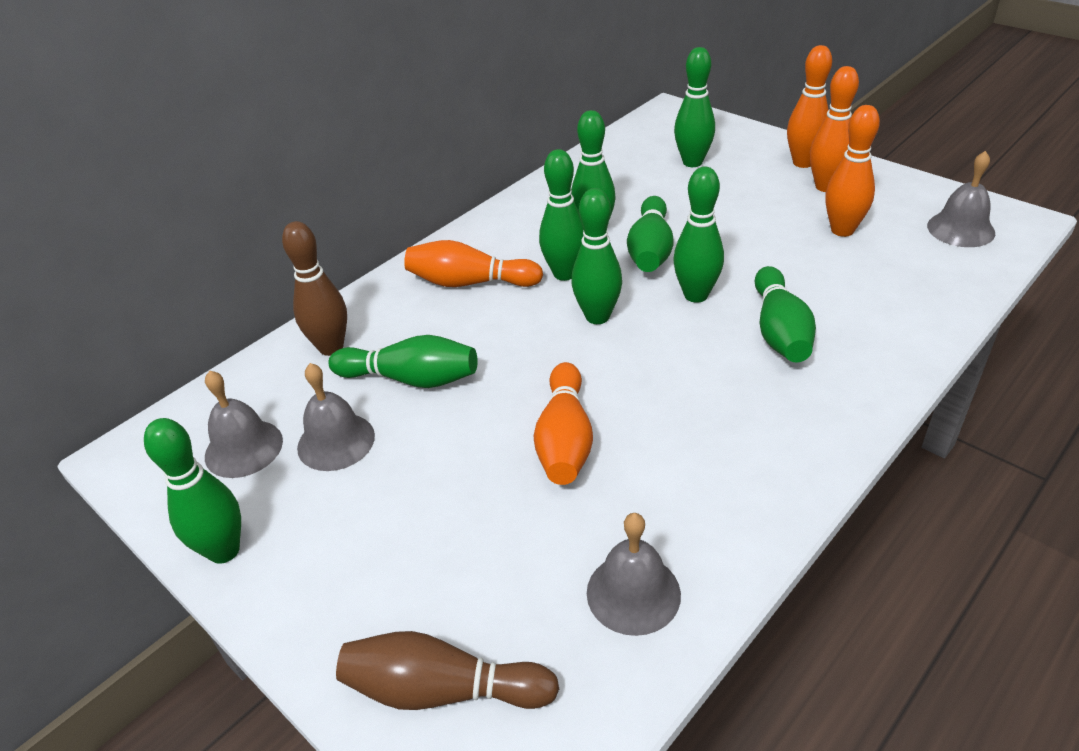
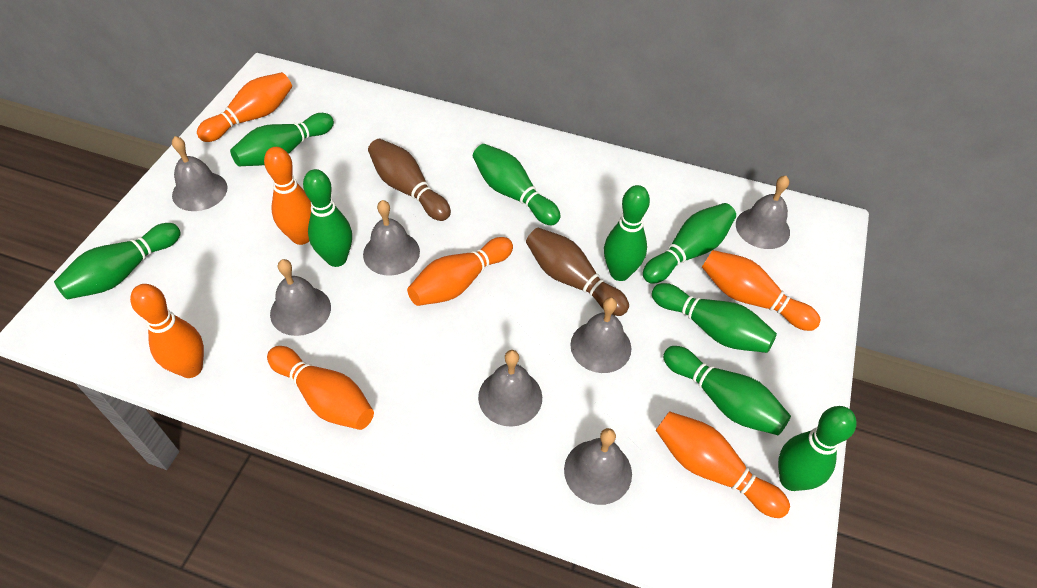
grey bell: 4 -> 7
orange bowling pin: 5 -> 7

